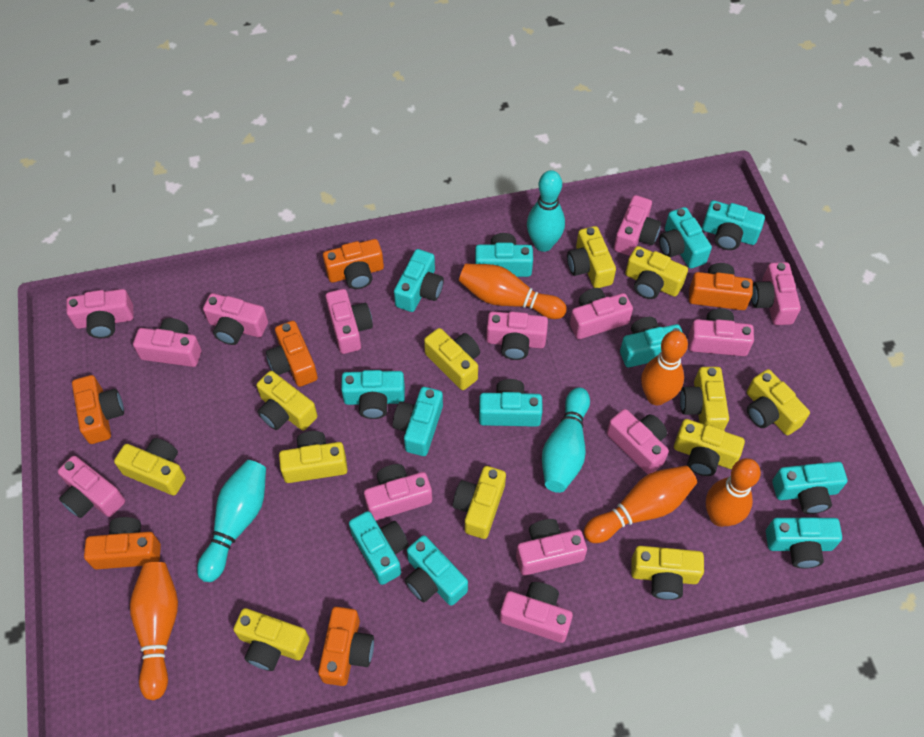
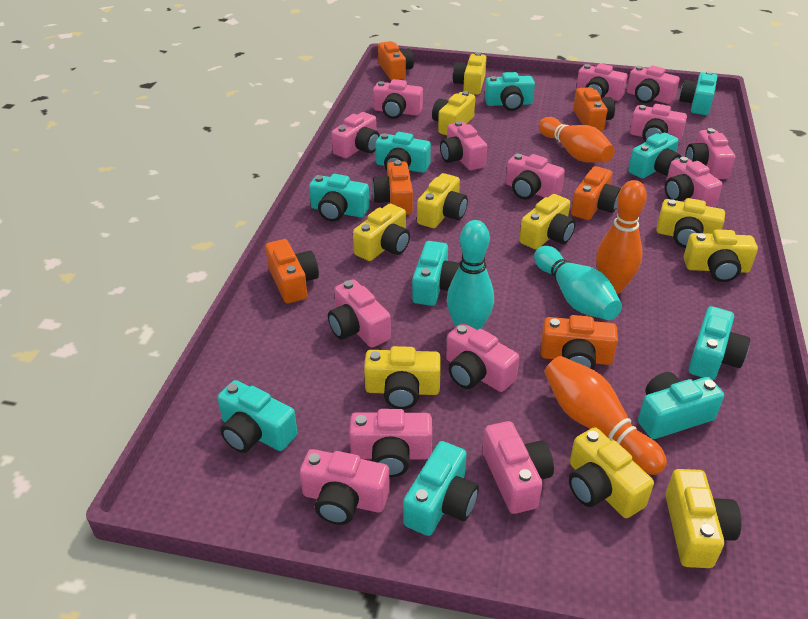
orange bowling pin: 5 -> 3
turquoise bowling pin: 3 -> 2
turquoise camera: 12 -> 10
yellow camera: 12 -> 10

